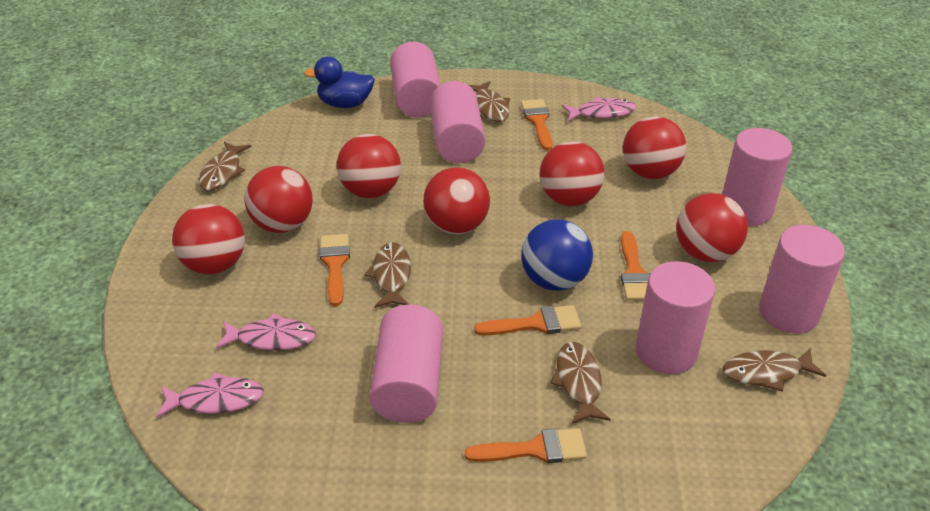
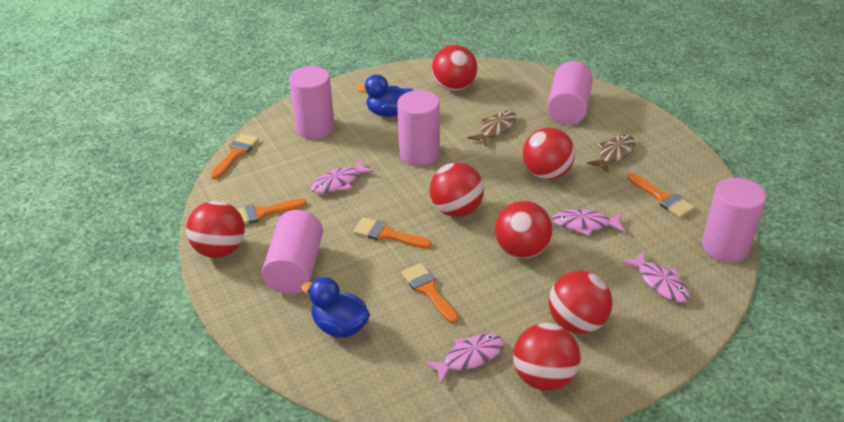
blue ball: 1 -> 0
blue duck: 1 -> 2
brown fish: 5 -> 2
pink cylinder: 6 -> 5
pink fish: 3 -> 4

